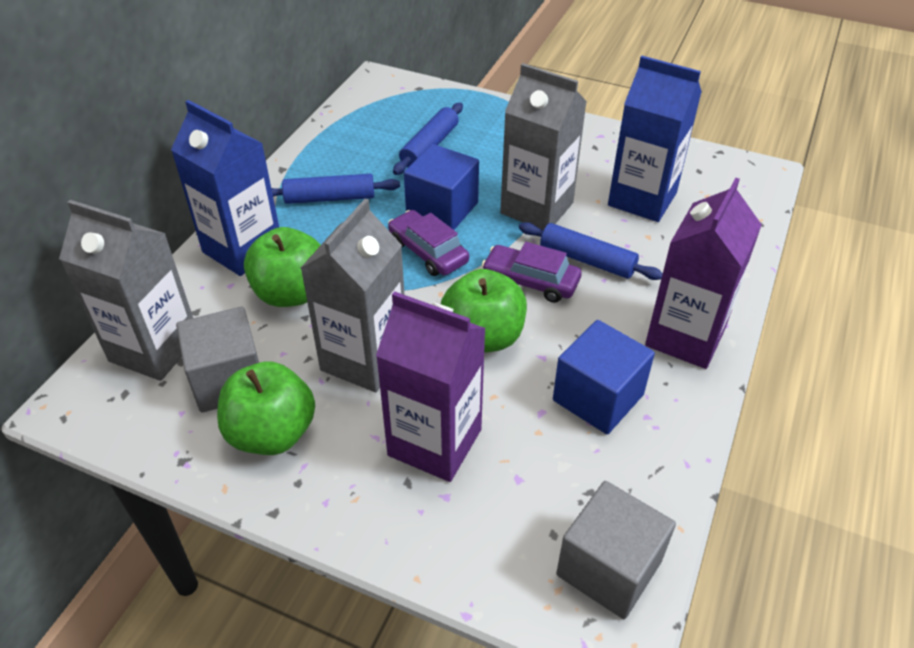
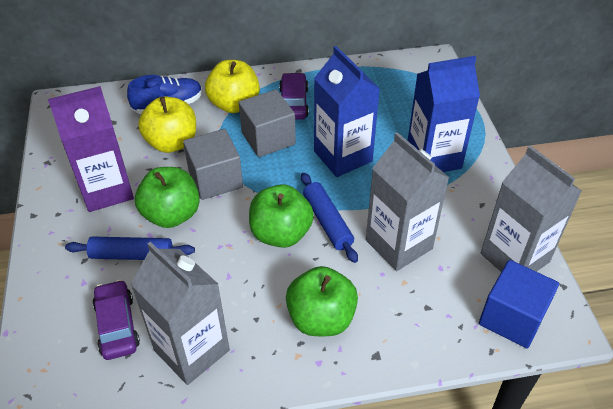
blue cube: 2 -> 1
blue rolling pin: 3 -> 2
blue shoe: 0 -> 1
purple carton: 2 -> 1
yellow apple: 0 -> 2

